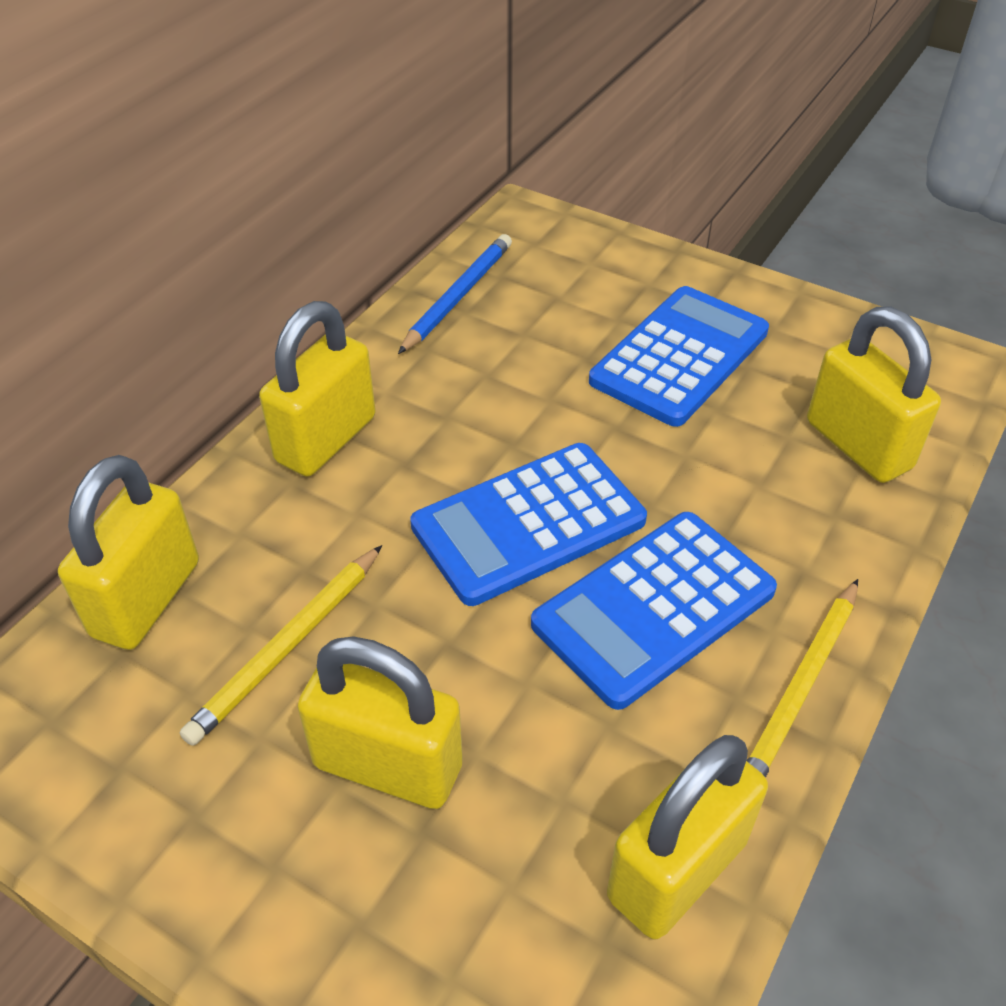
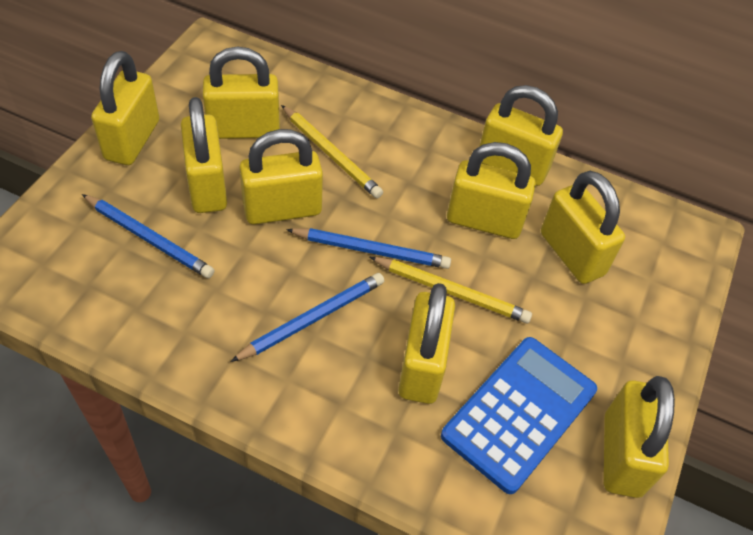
blue calculator: 3 -> 1
blue pencil: 1 -> 3
yellow padlock: 5 -> 9

